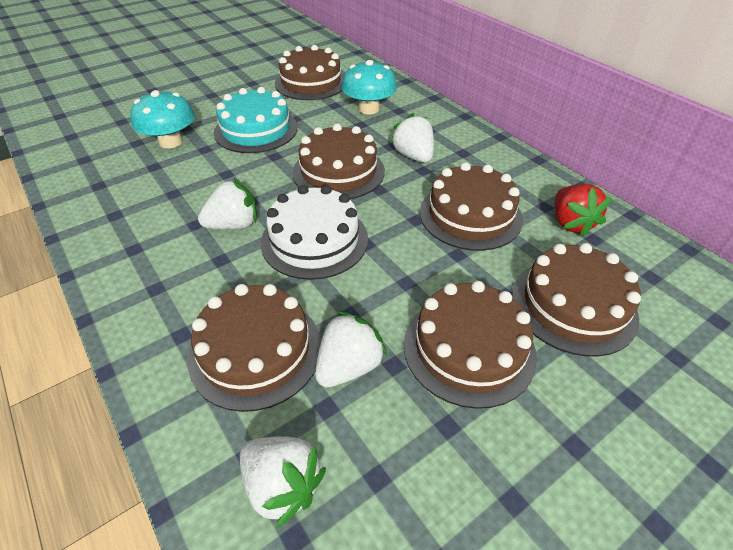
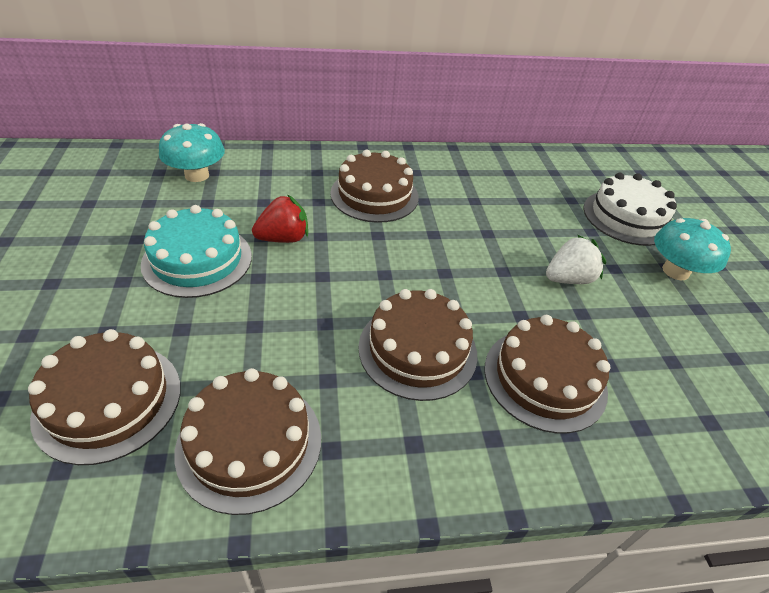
brown cake: 6 -> 5
white strawberry: 4 -> 1

